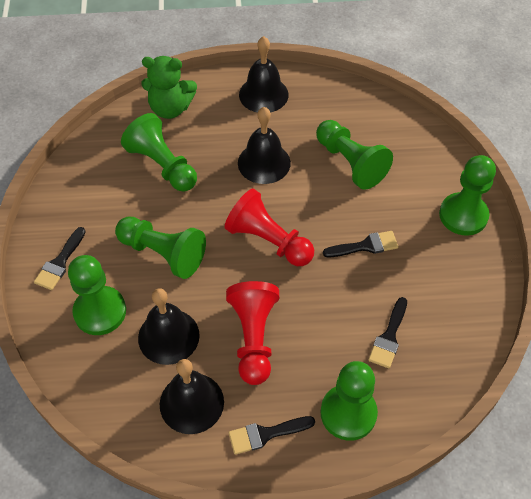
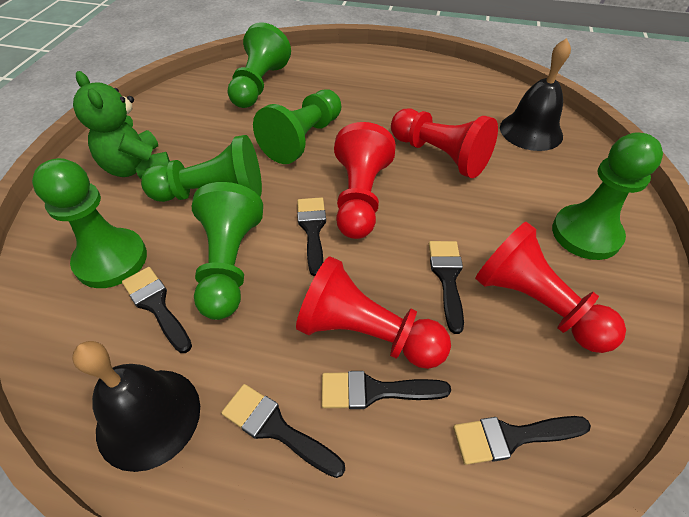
black bell: 4 -> 2
black brush: 4 -> 6
red pawn: 2 -> 4

